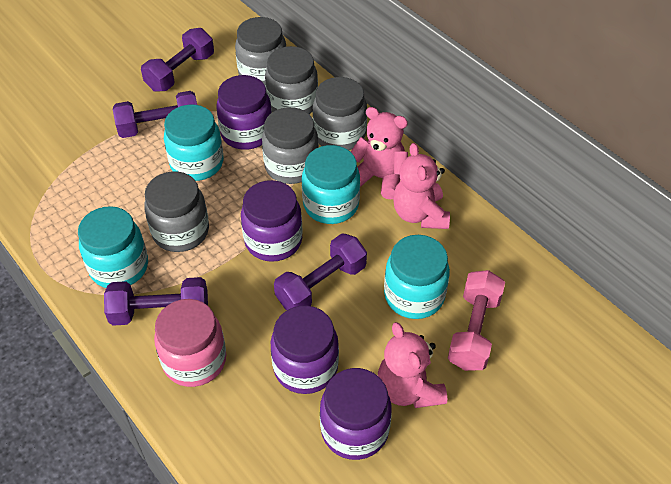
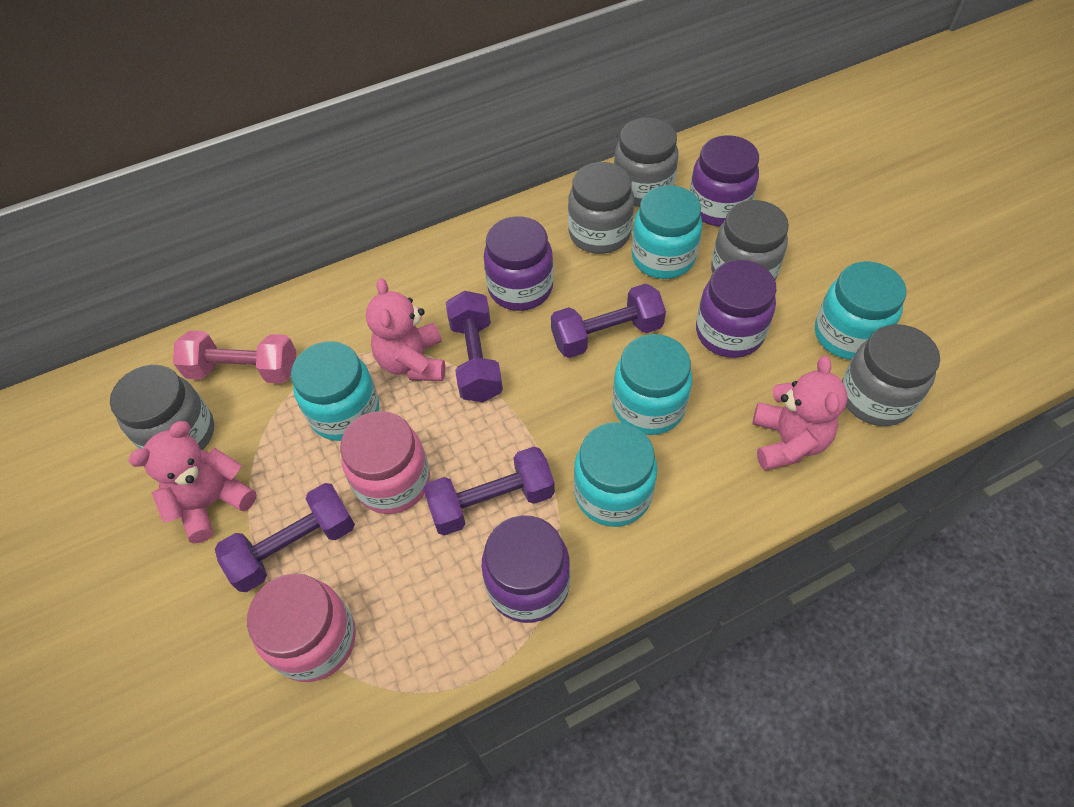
pink jar: 1 -> 2
turquoise jar: 4 -> 5

